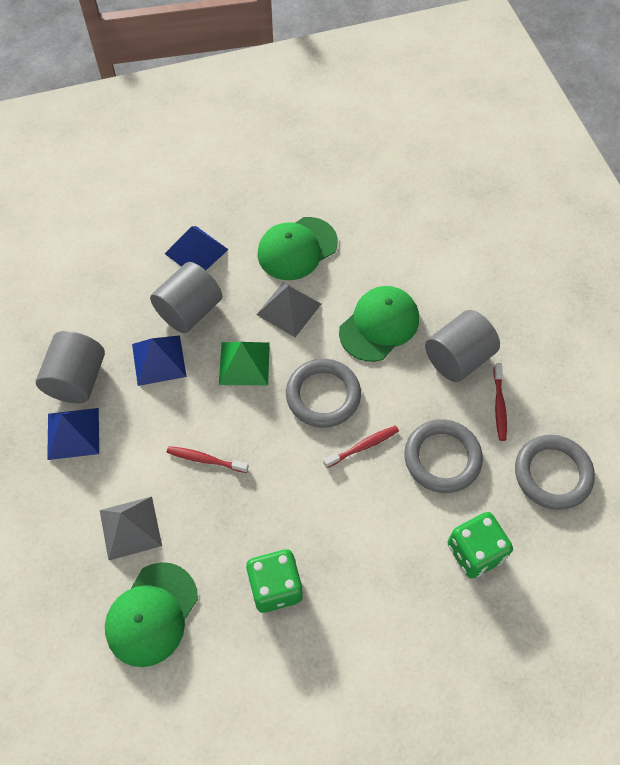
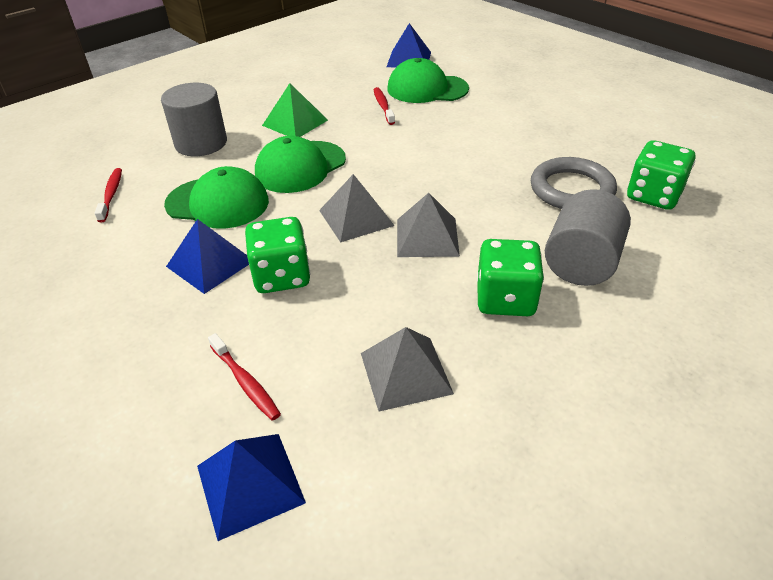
green dice: 2 -> 3
grey cylinder: 3 -> 2
grey pyramid: 2 -> 3
grey ring: 3 -> 1

